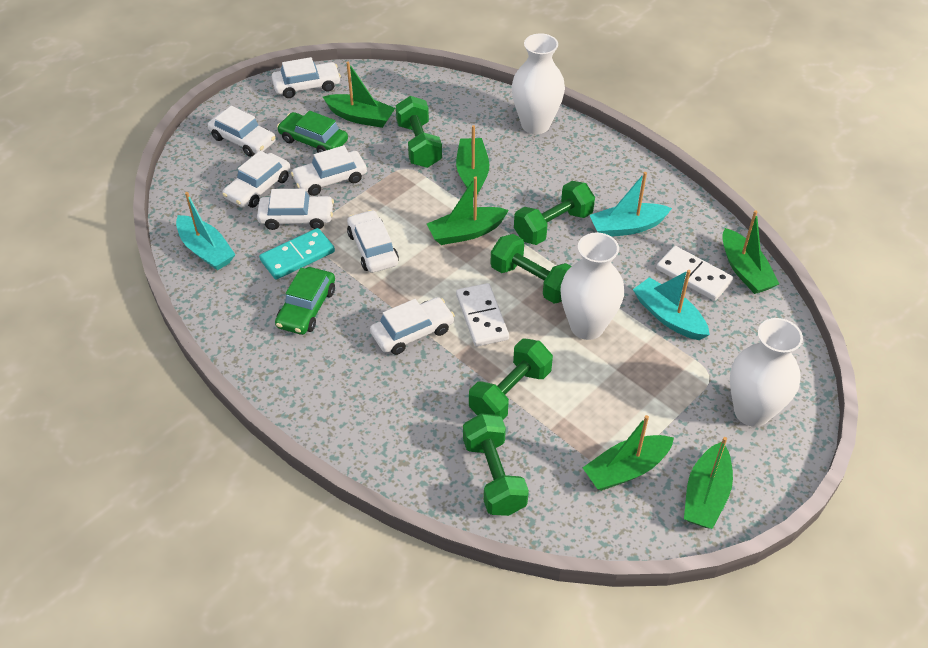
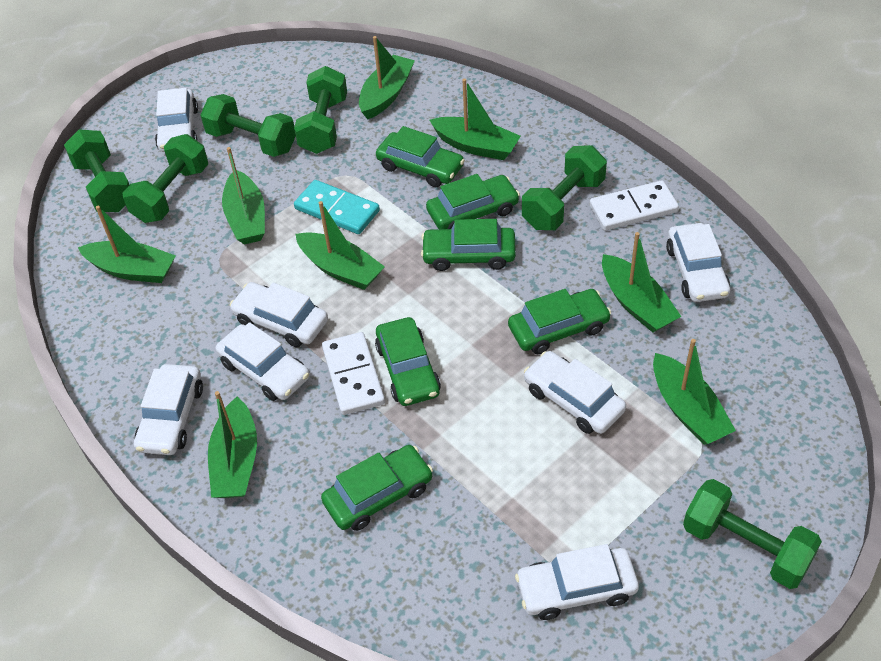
green boat: 6 -> 8
green car: 2 -> 6
green dumbbell: 5 -> 6
turquoise boat: 3 -> 0
white vase: 3 -> 0

